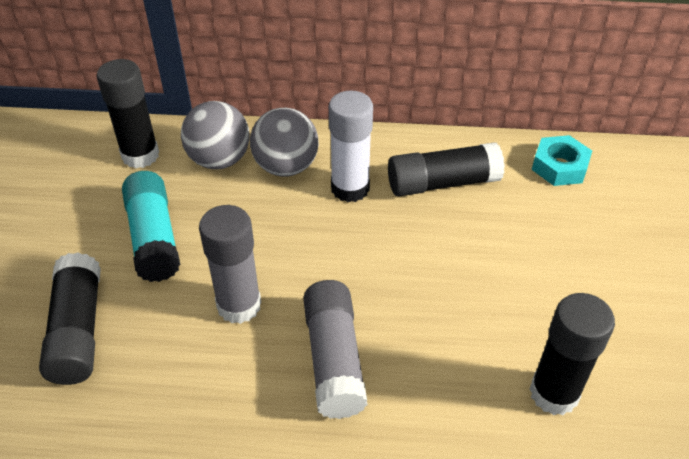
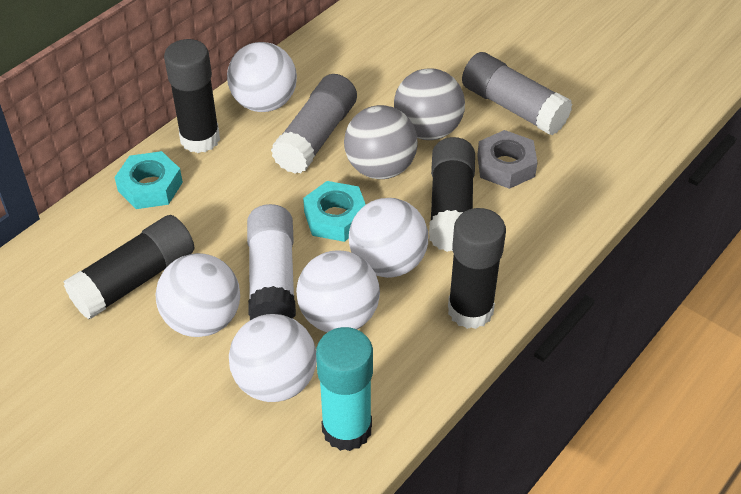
grey nut: 0 -> 1
turquoise nut: 1 -> 2
white ball: 0 -> 5

